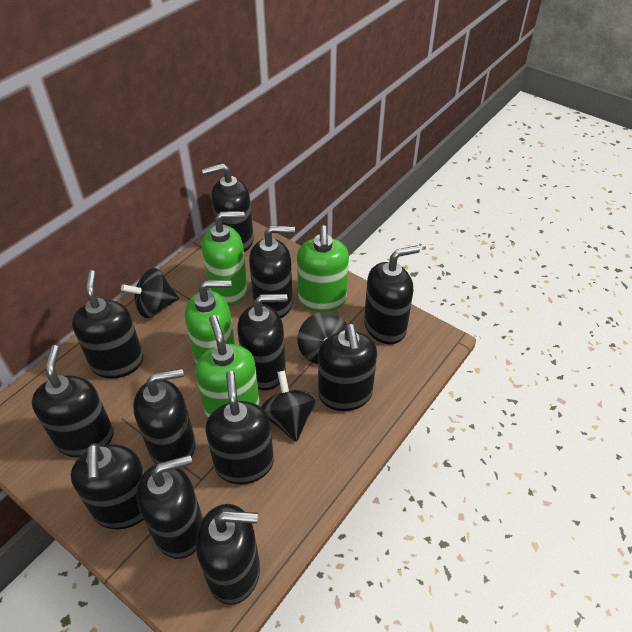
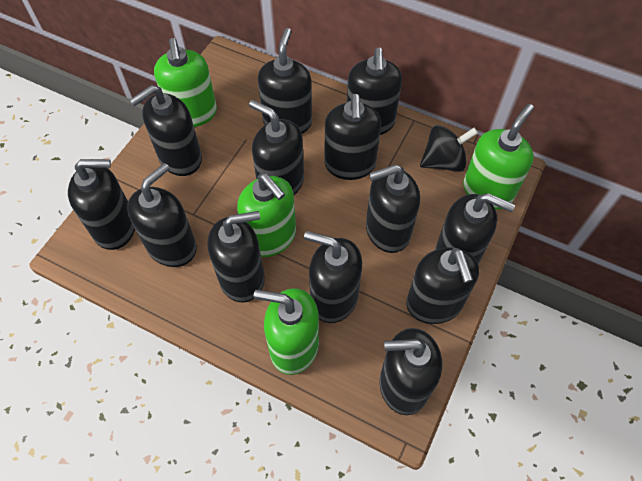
black soap dispenser: 12 -> 13
black spinning top: 3 -> 1

